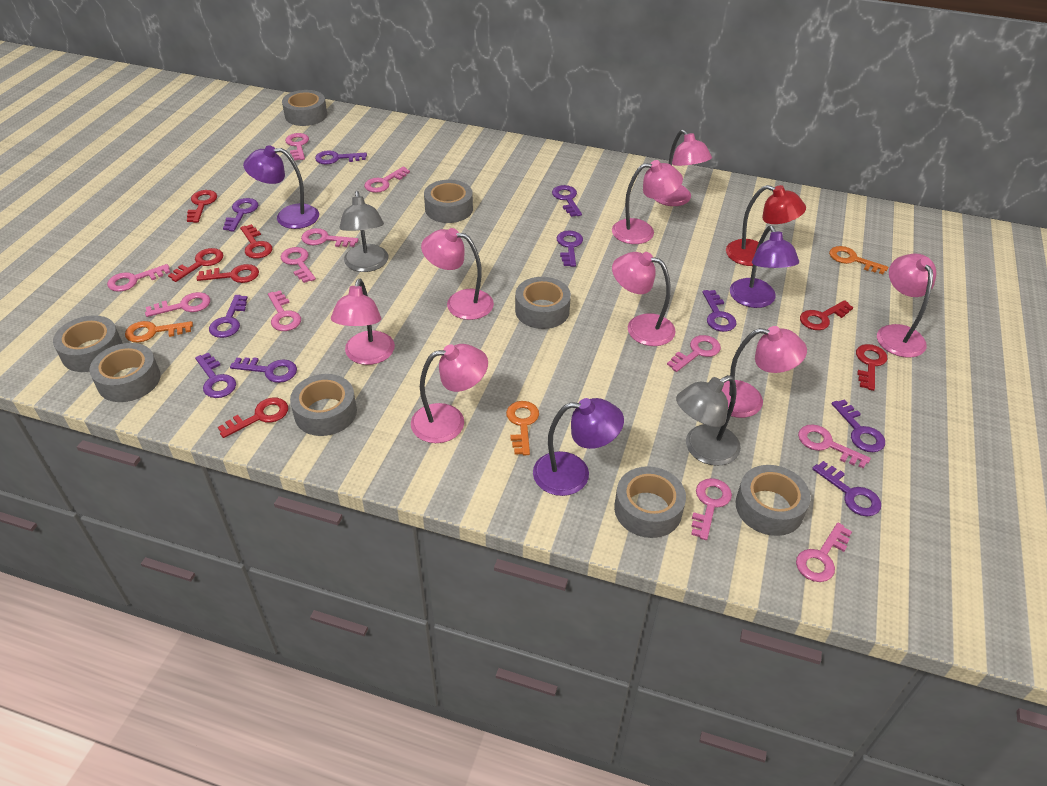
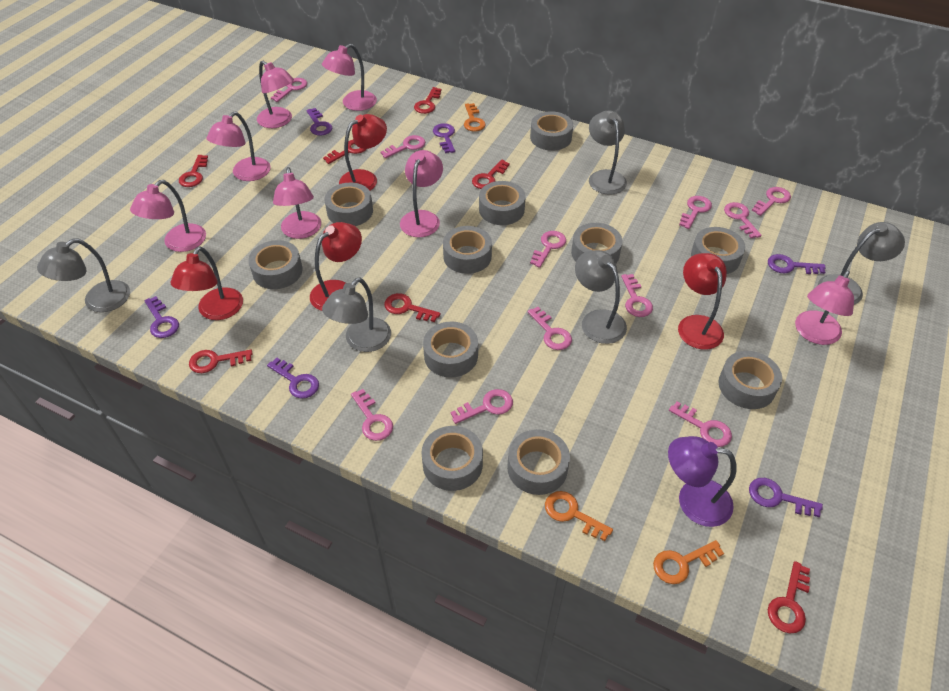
grey lamp: 2 -> 5
grey tape: 8 -> 11
pink lamp: 8 -> 7
purple key: 10 -> 6
purple lamp: 3 -> 1
red lamp: 1 -> 4

